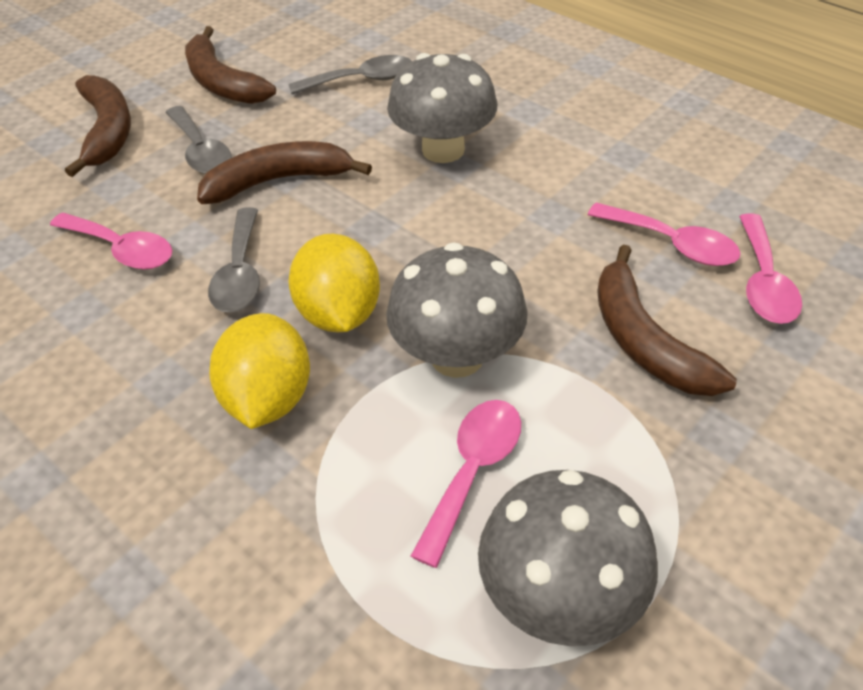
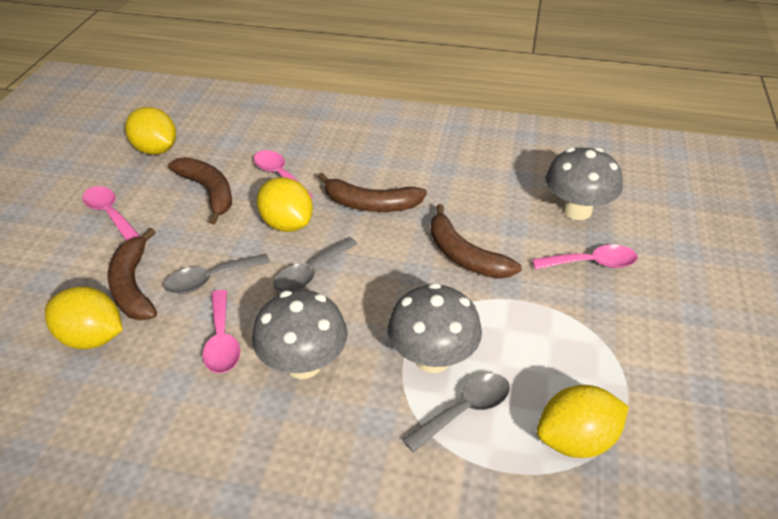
yellow lemon: 2 -> 4

